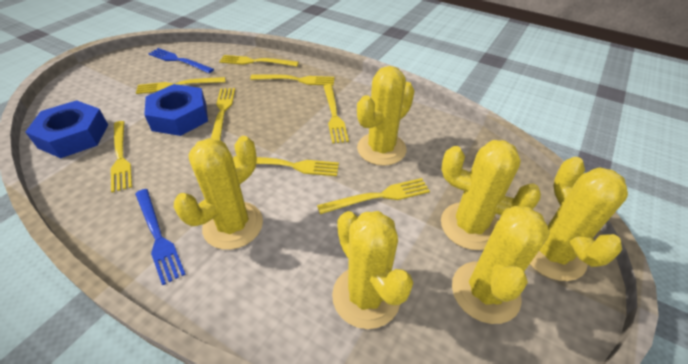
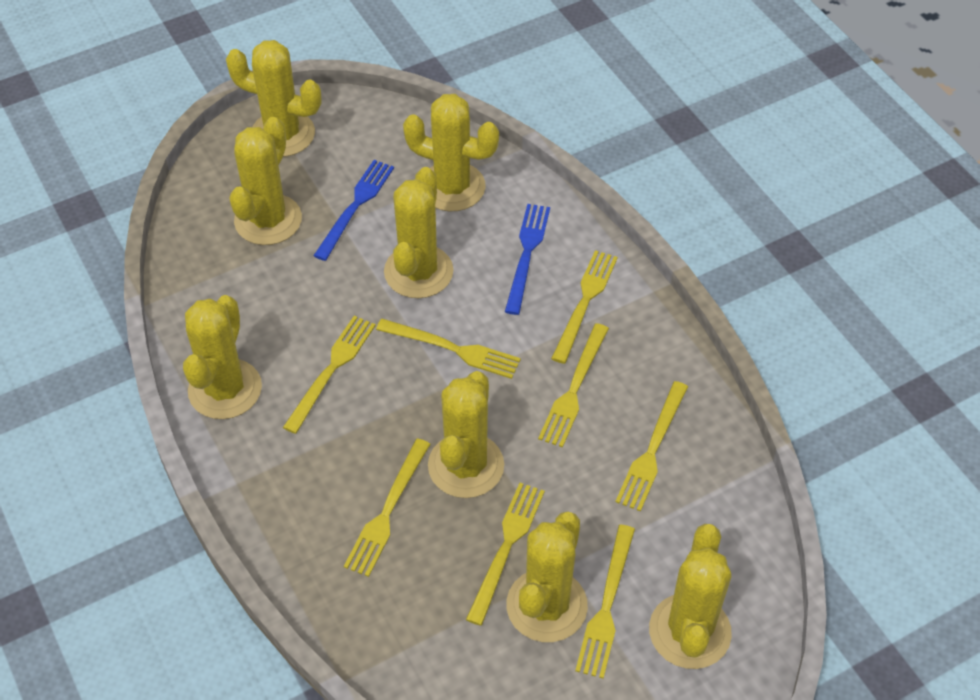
blue nut: 2 -> 0
yellow cactus: 6 -> 8

